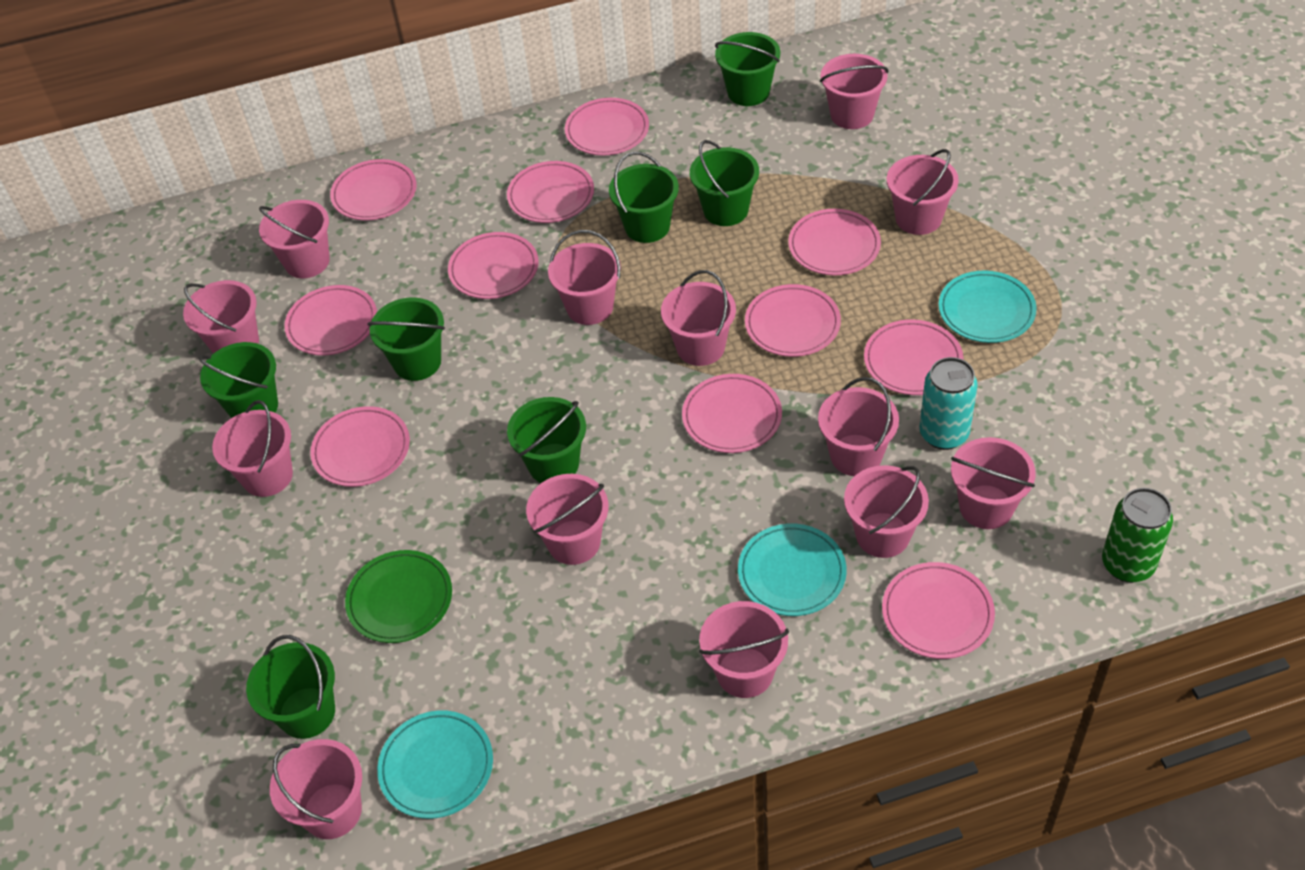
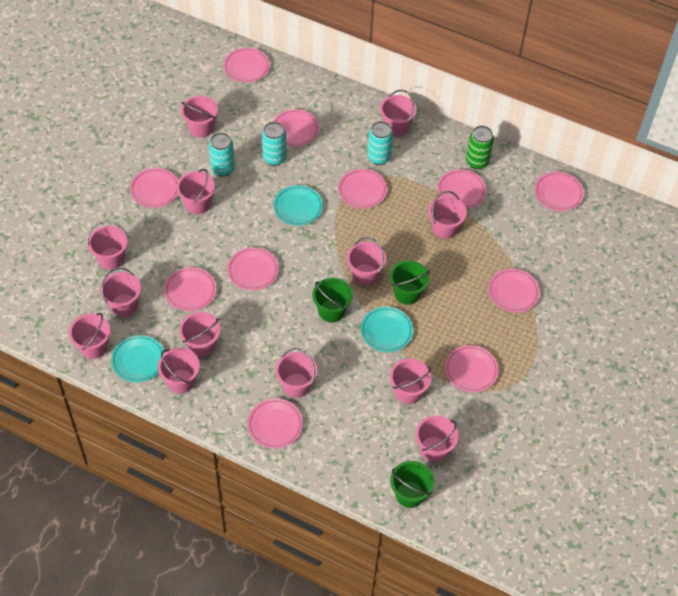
green bucket: 7 -> 3
green plate: 1 -> 0
turquoise can: 1 -> 3

